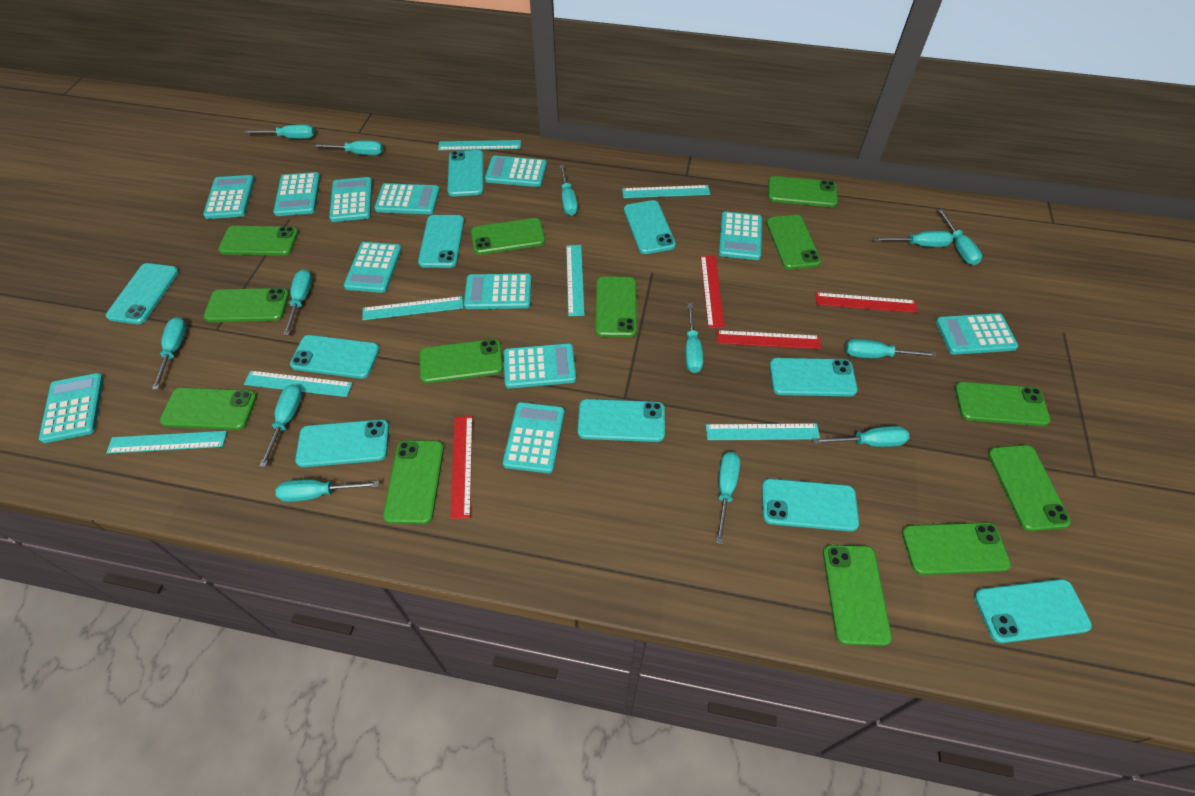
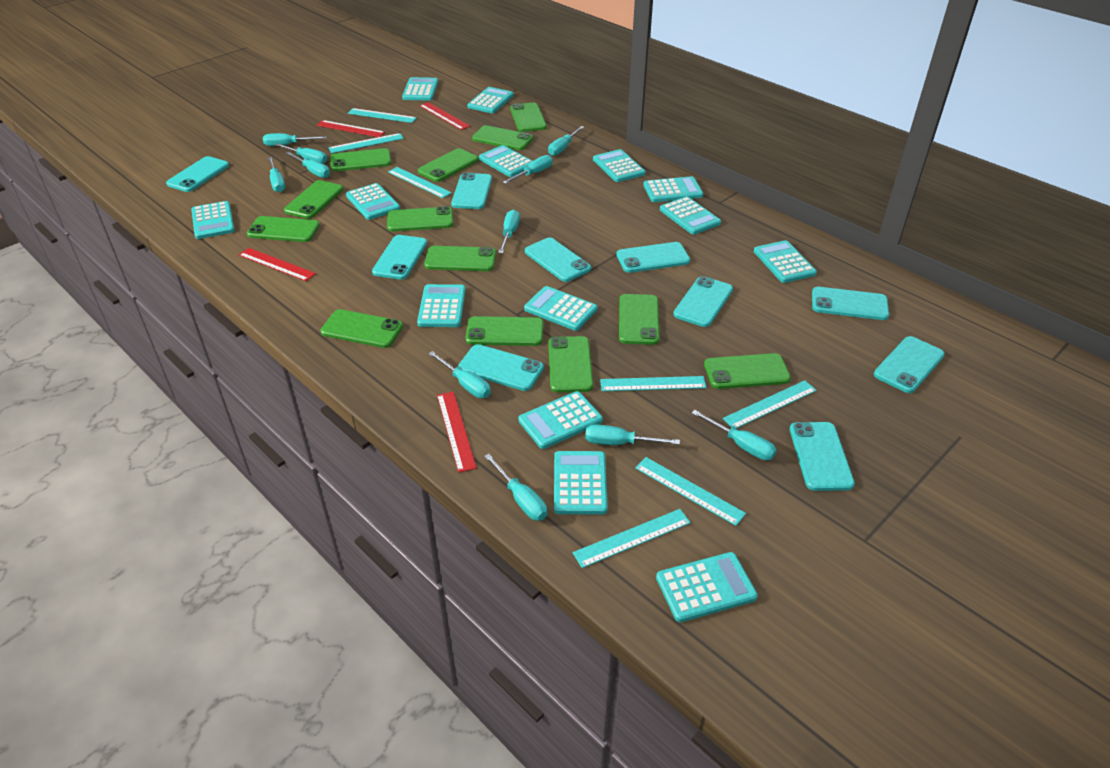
turquoise calculator: 12 -> 14
turquoise screwdriver: 13 -> 11

